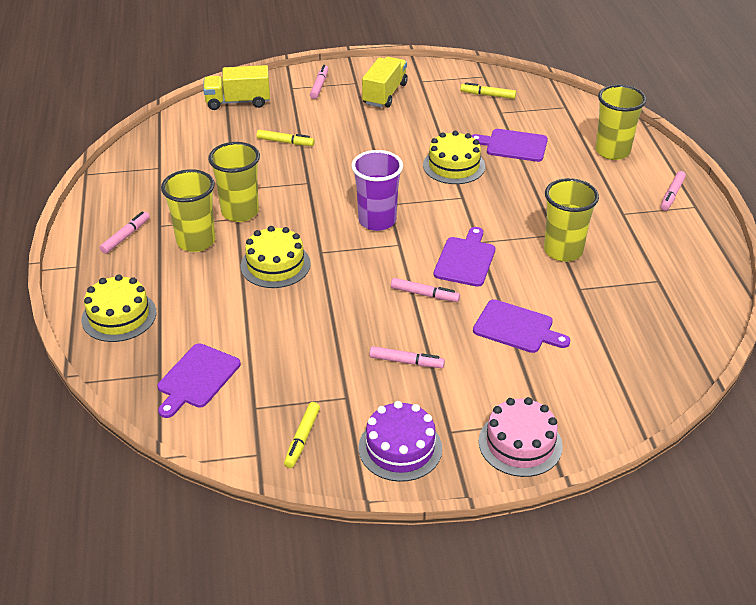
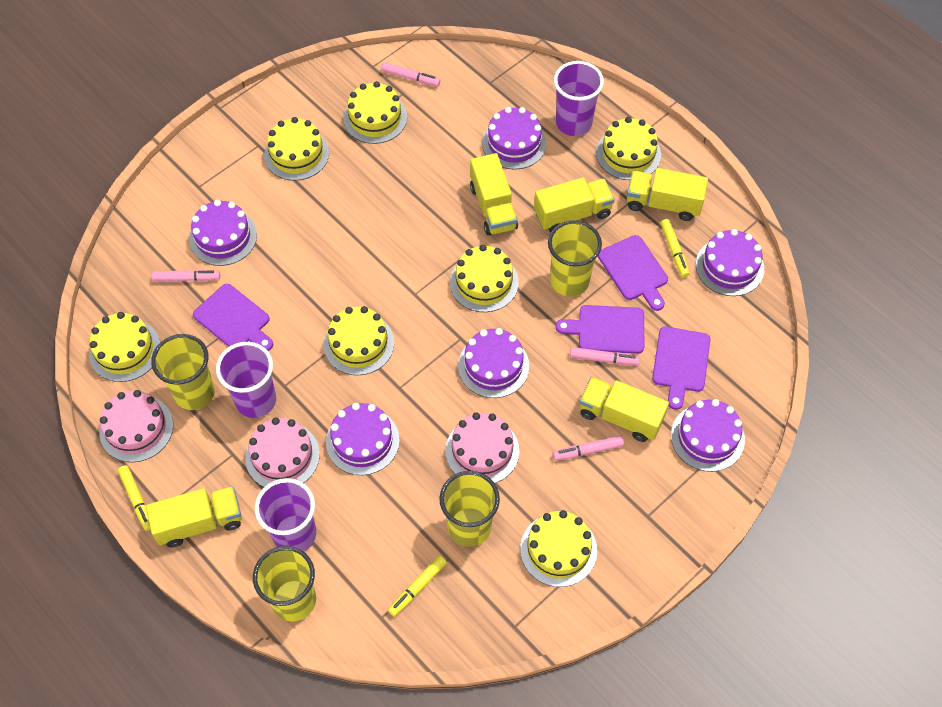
pink cake: 1 -> 3
pink marker: 5 -> 4
purple cake: 1 -> 6
purple cup: 1 -> 3
yellow cake: 3 -> 7
yellow truck: 2 -> 5

